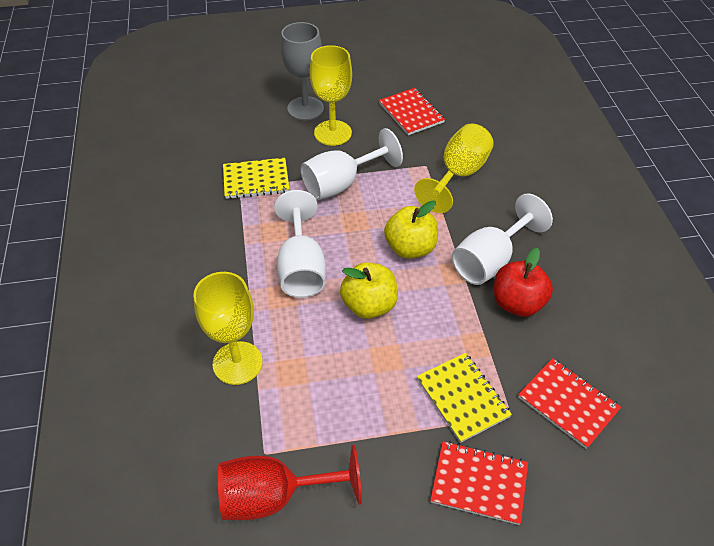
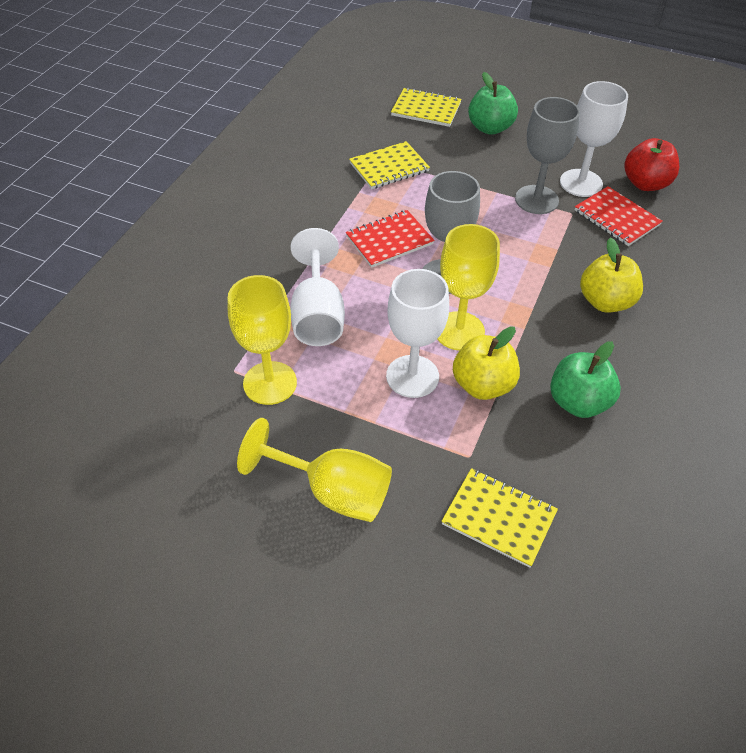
green apple: 0 -> 2
grey goblet: 1 -> 2
red goblet: 1 -> 0
red notebook: 3 -> 2
yellow notebook: 2 -> 3

